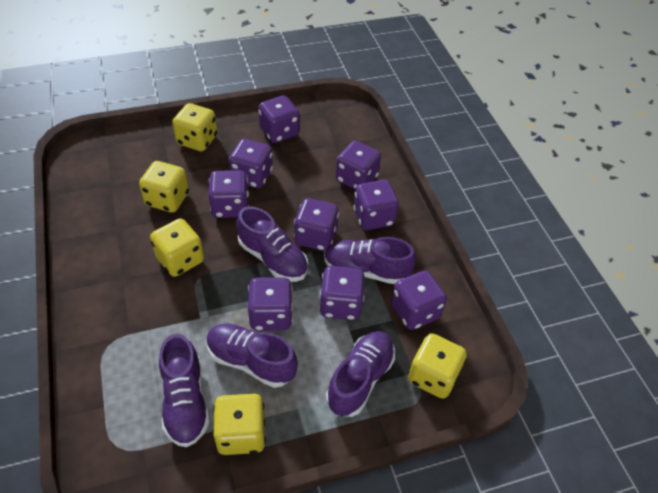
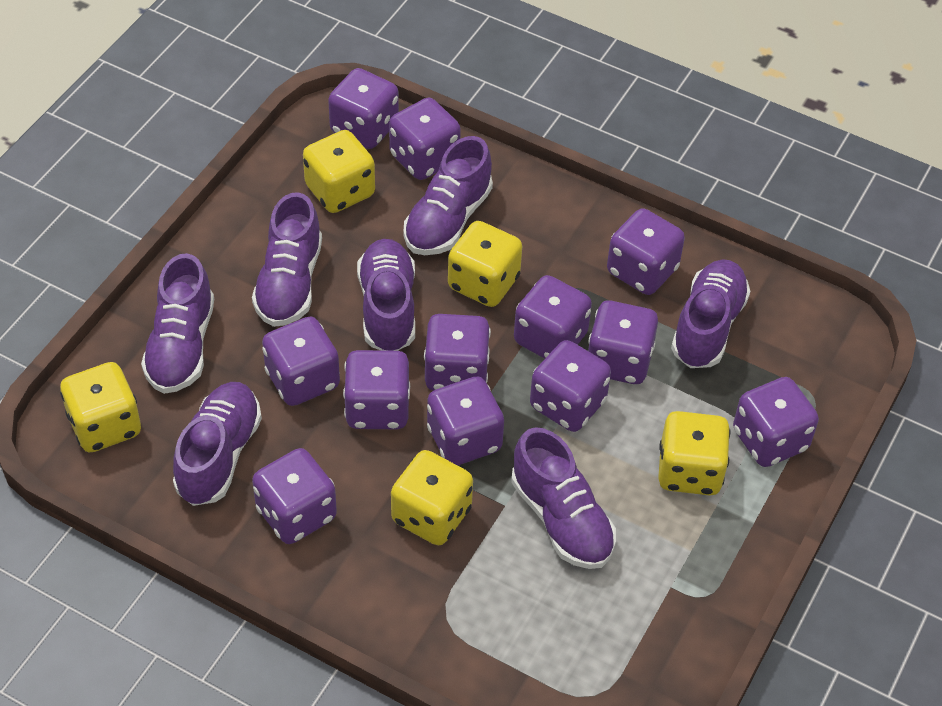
purple dice: 9 -> 12
purple shoe: 5 -> 7

